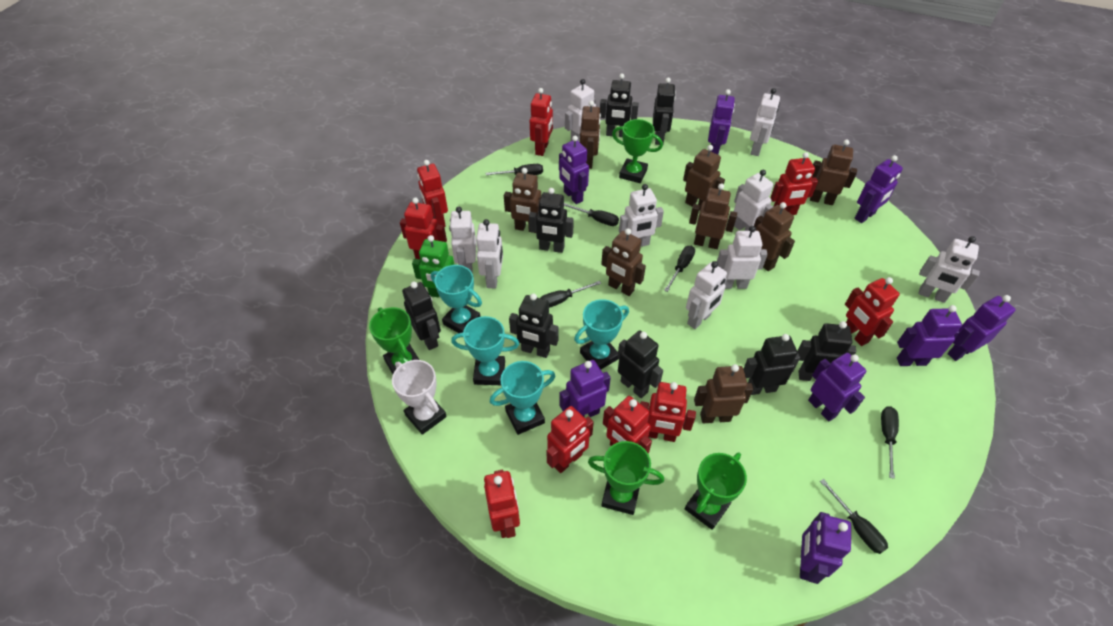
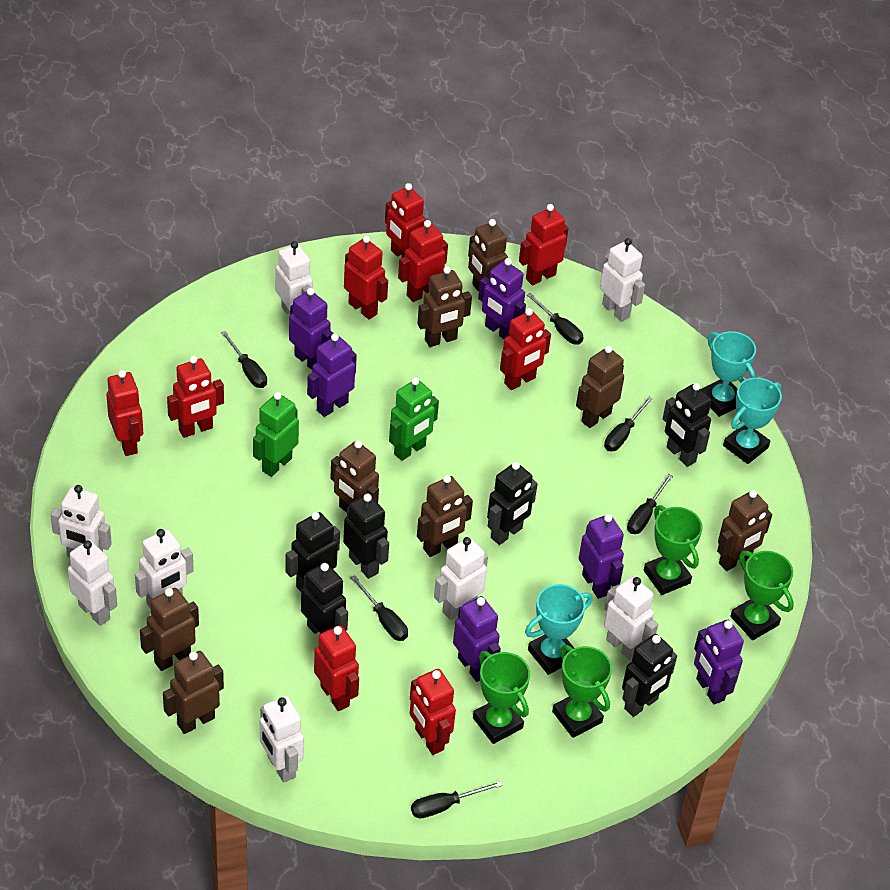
black robot: 8 -> 6
green robot: 1 -> 2
purple robot: 8 -> 6
turquoise trophy: 4 -> 3
white robot: 9 -> 8
white trophy: 1 -> 0

